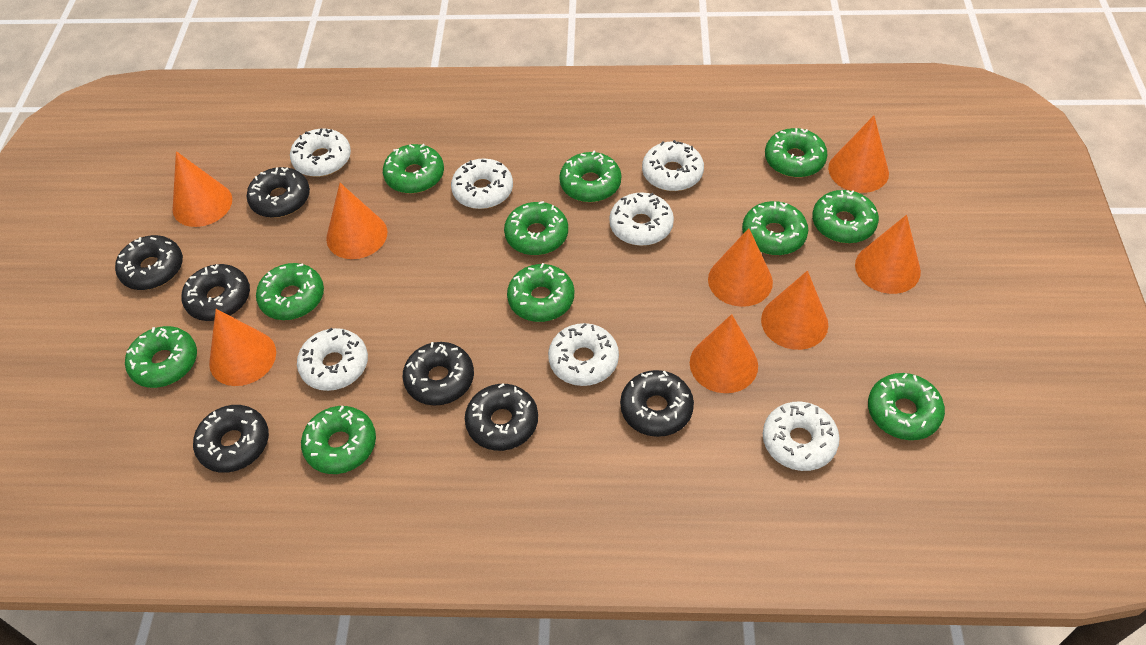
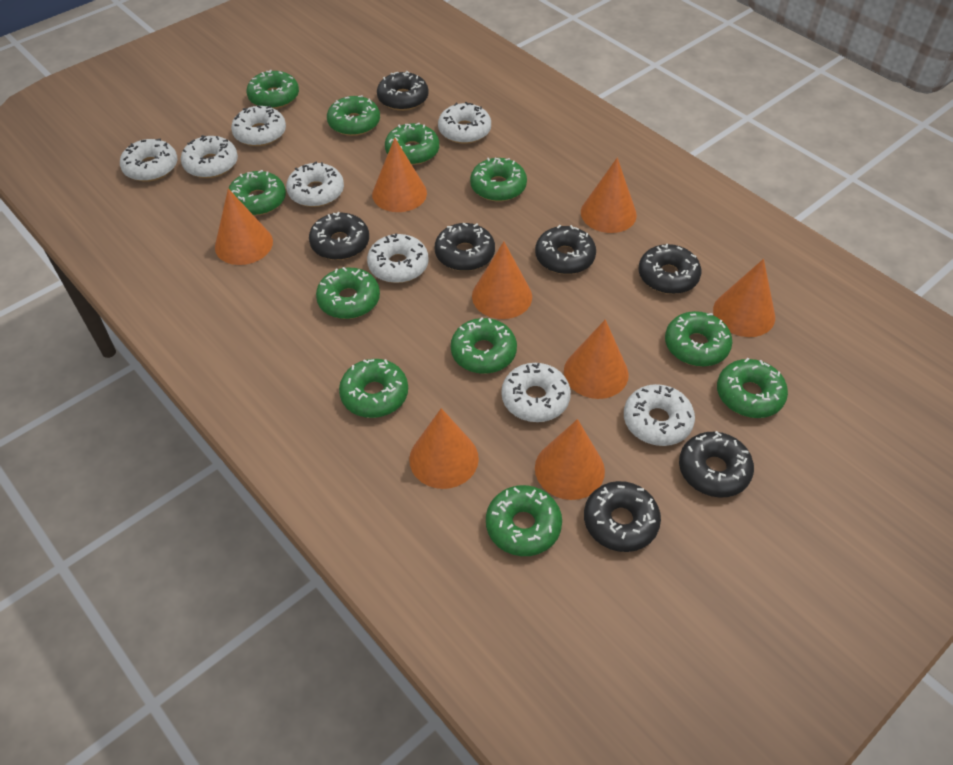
white donut: 7 -> 8

